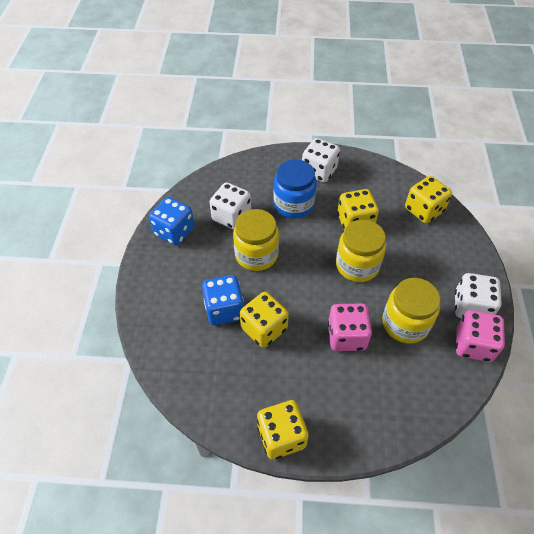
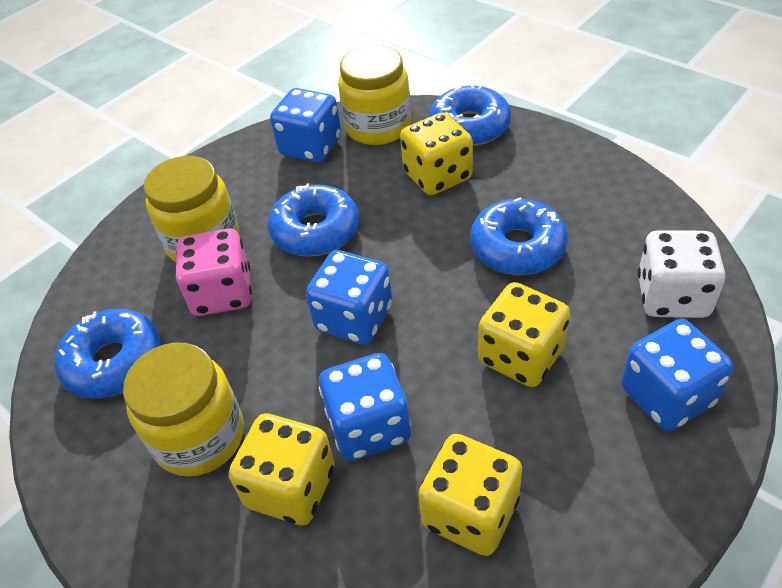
blue dice: 2 -> 4
blue donut: 0 -> 4
blue jar: 1 -> 0
pink dice: 2 -> 1
white dice: 3 -> 1

